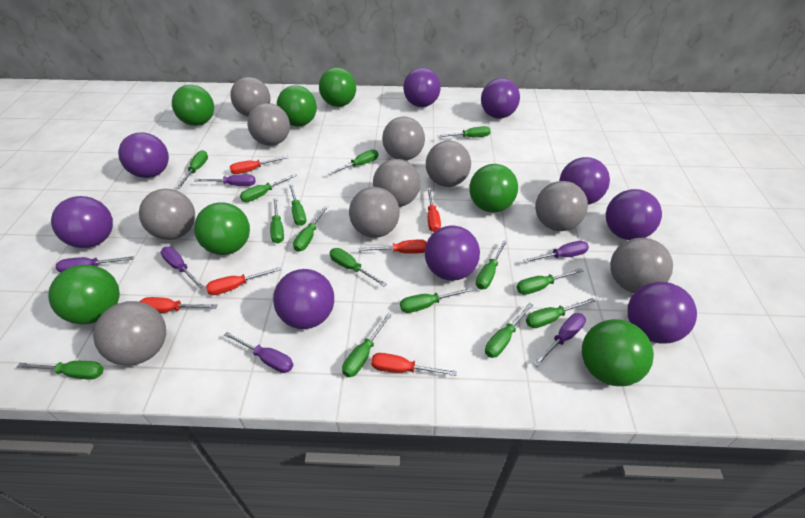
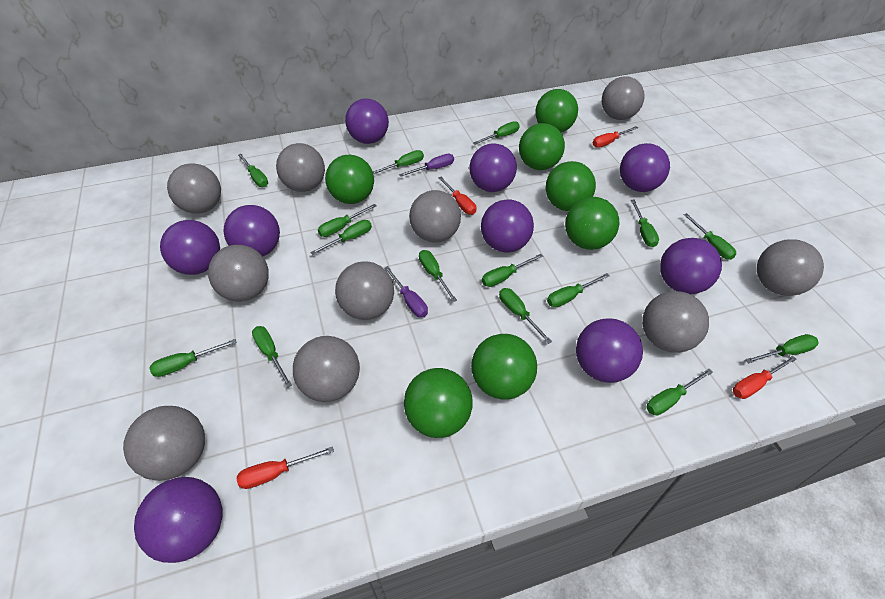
purple screwdriver: 6 -> 2
red screwdriver: 6 -> 4

